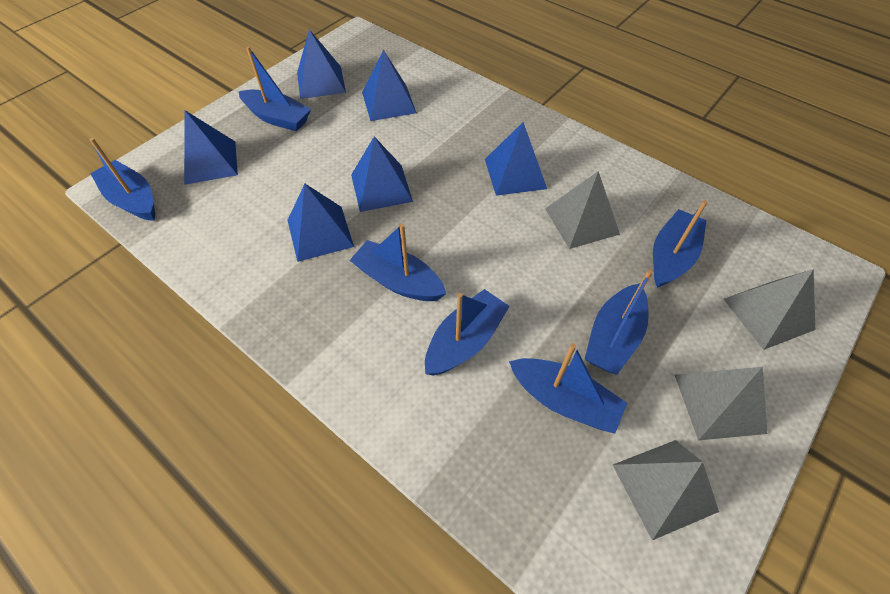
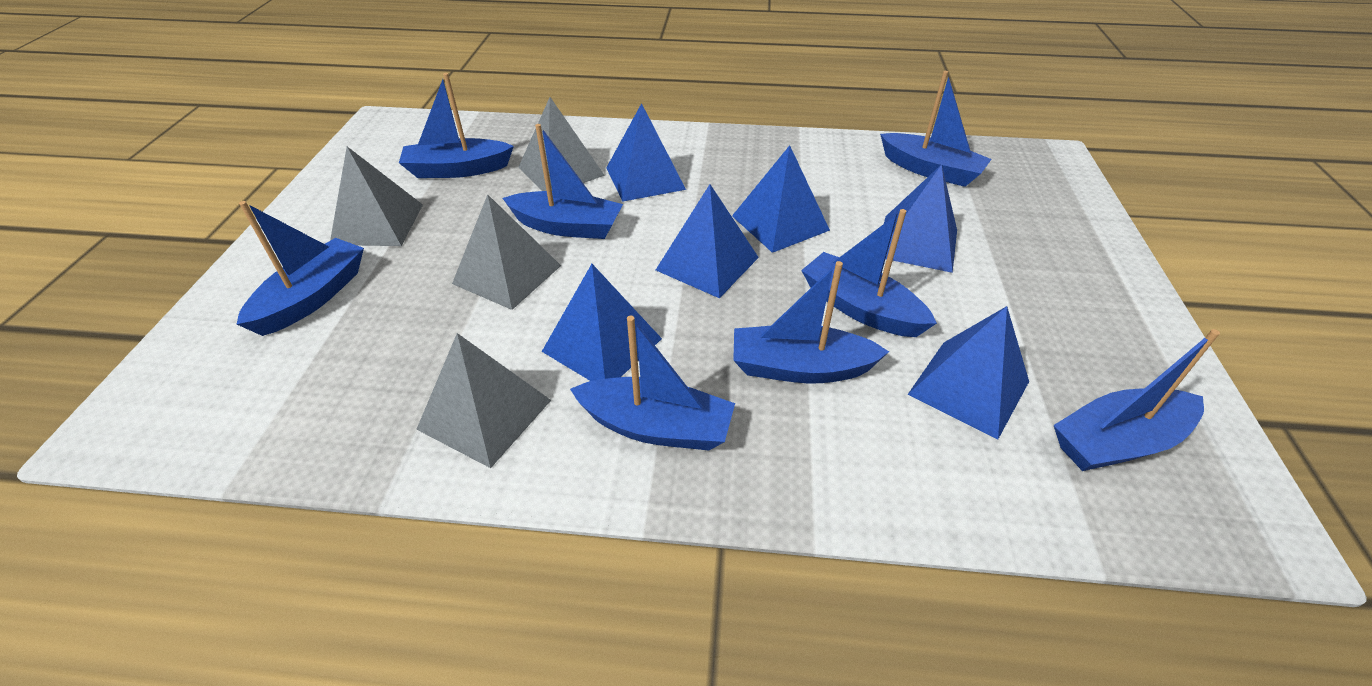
blue boat: 7 -> 8

